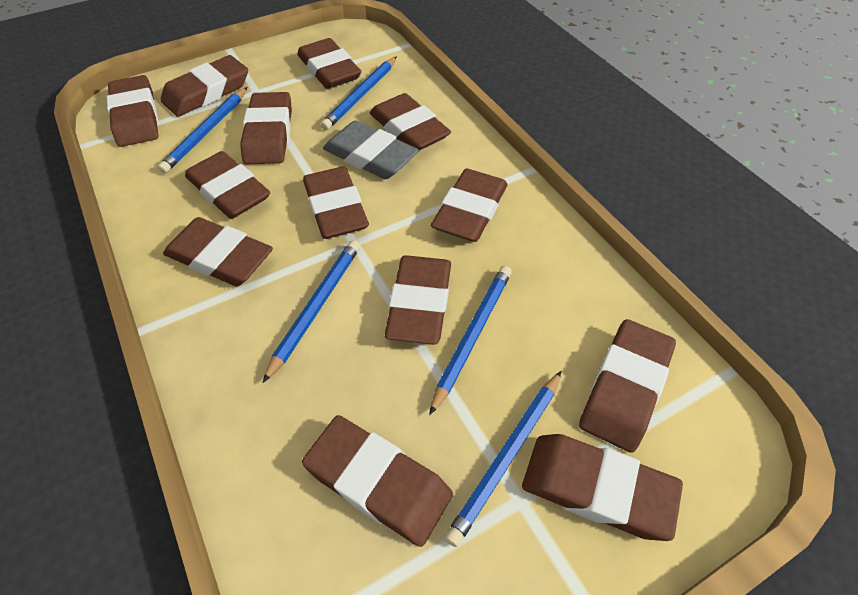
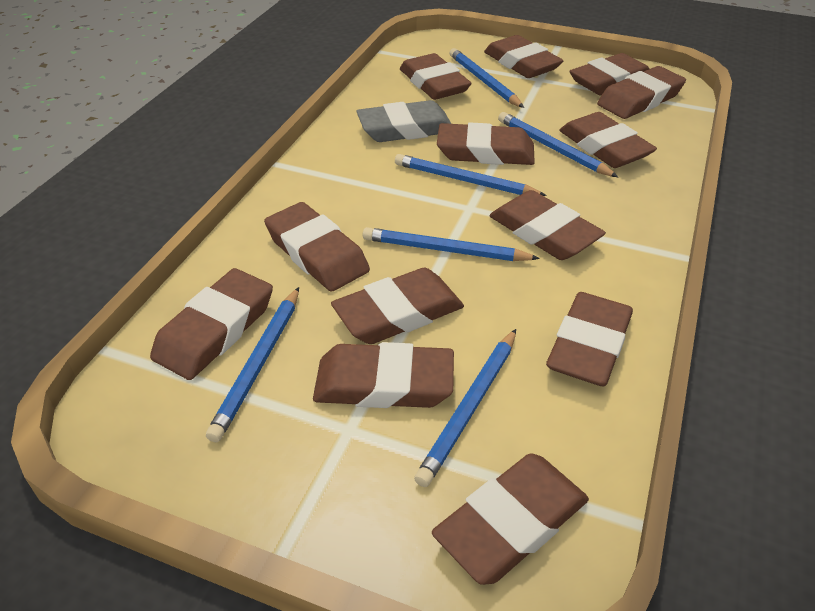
blue pencil: 5 -> 6

